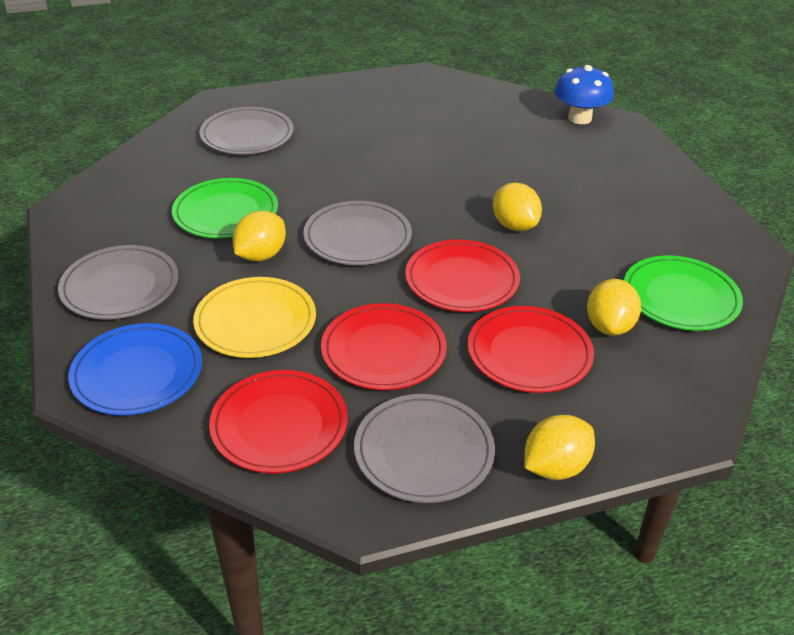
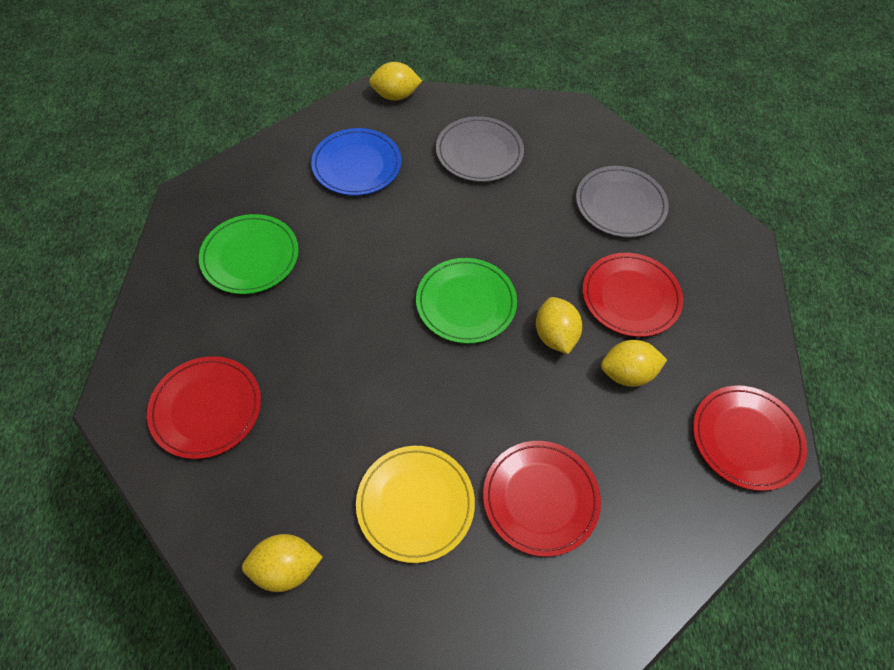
blue mushroom: 1 -> 0
grey plate: 4 -> 2

